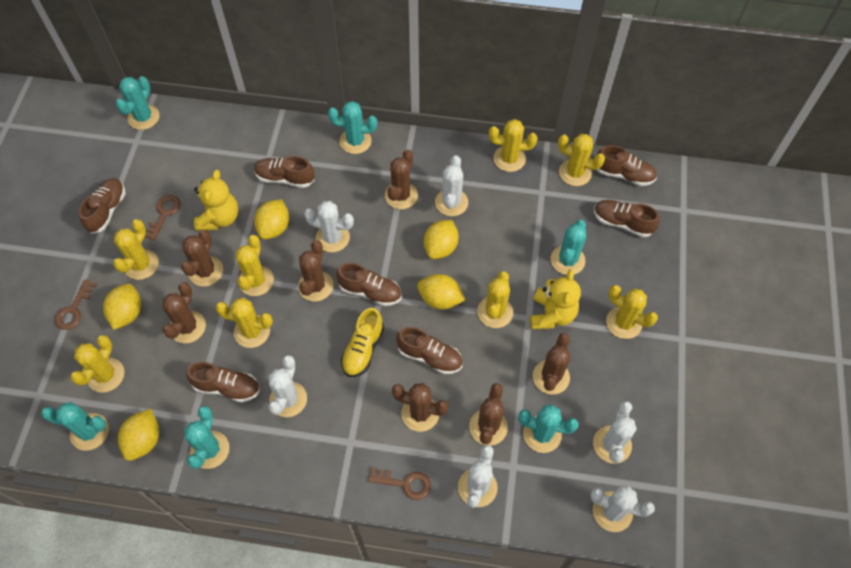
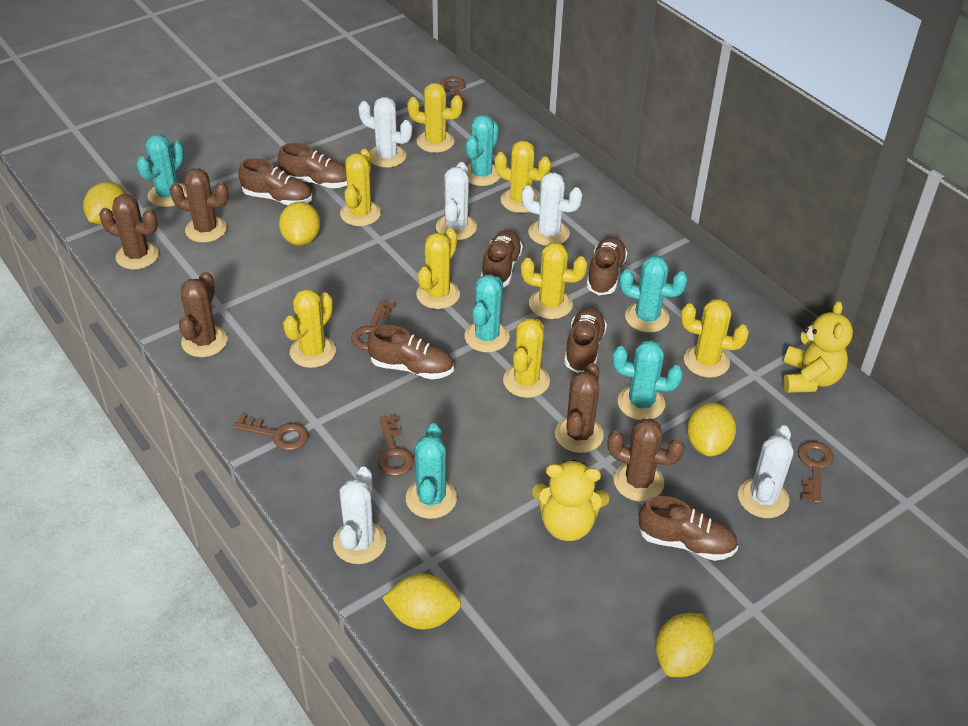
brown cactus: 7 -> 5
brown key: 3 -> 5
white cactus: 6 -> 5
yellow shoe: 1 -> 0

